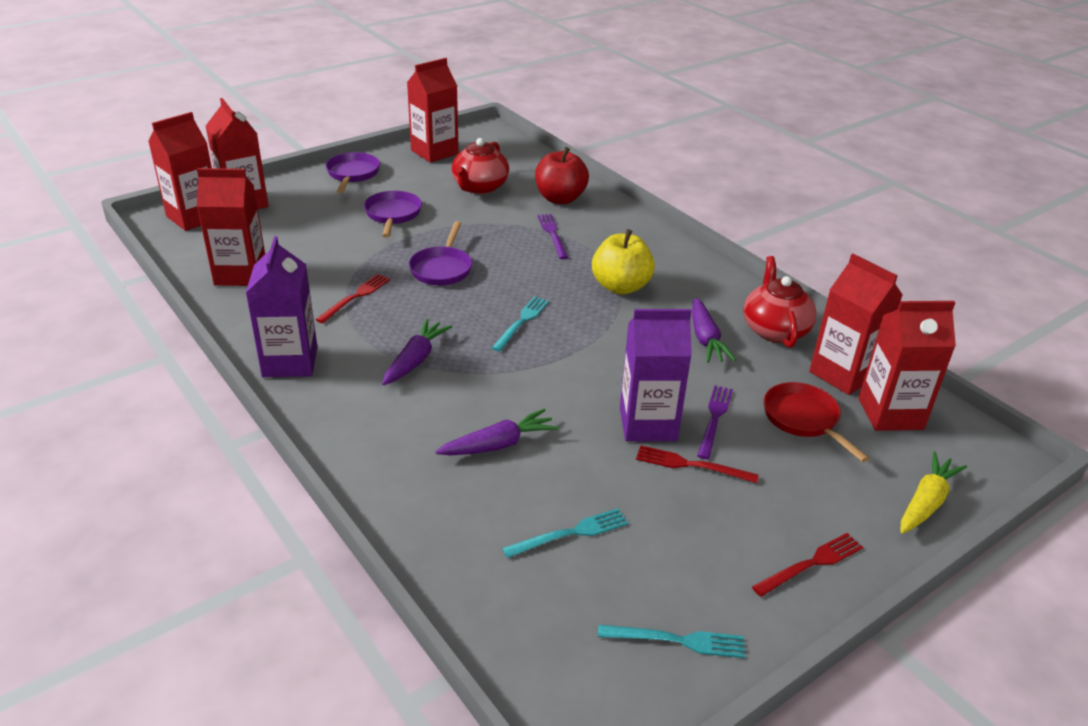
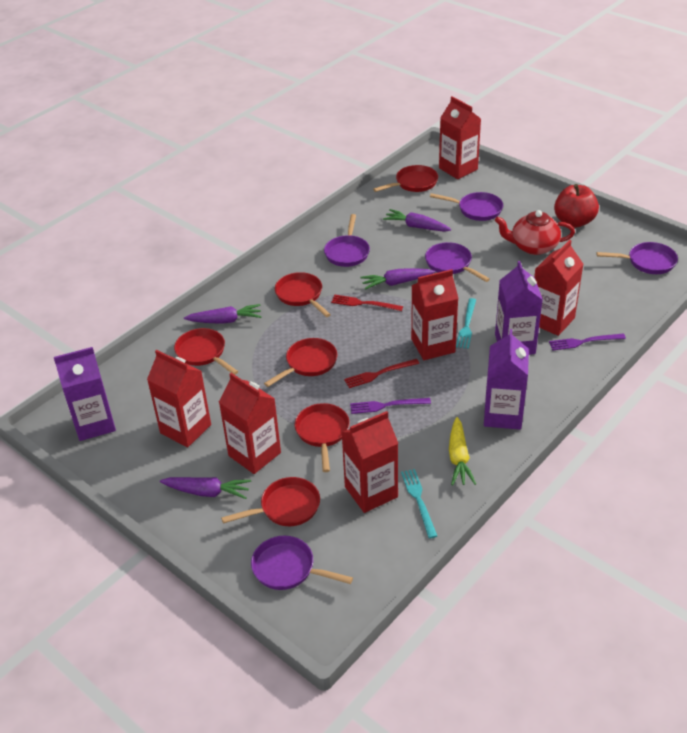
purple carrot: 3 -> 4
purple carton: 2 -> 3
purple pan: 3 -> 5
red fork: 3 -> 2
red pan: 1 -> 6
red teapot: 2 -> 1
turquoise fork: 3 -> 2
yellow apple: 1 -> 0

